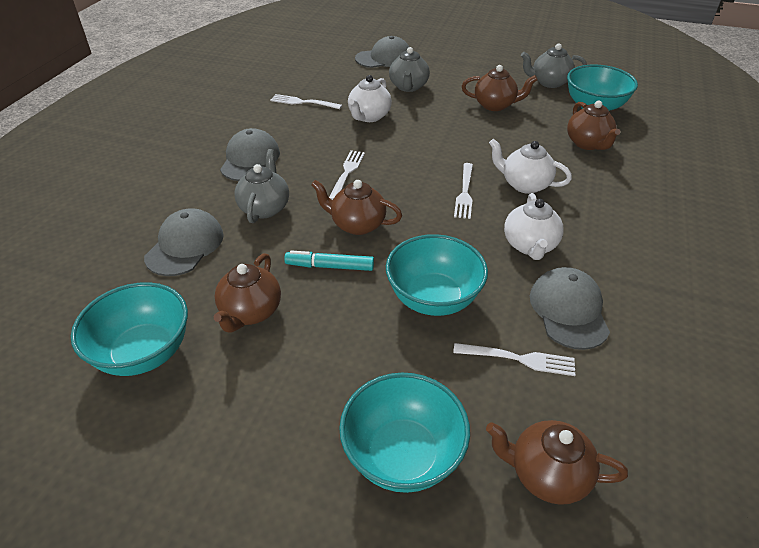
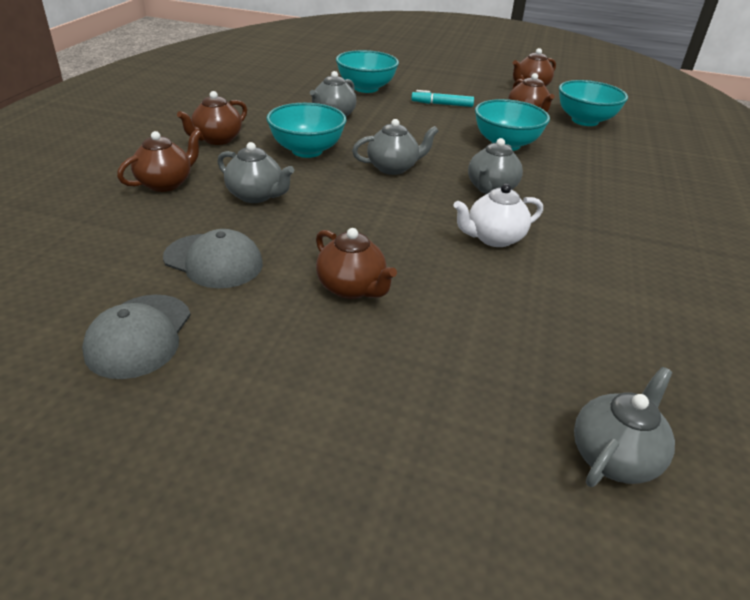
grey cap: 4 -> 2
grey teapot: 3 -> 5
white fork: 4 -> 0
white teapot: 3 -> 1

